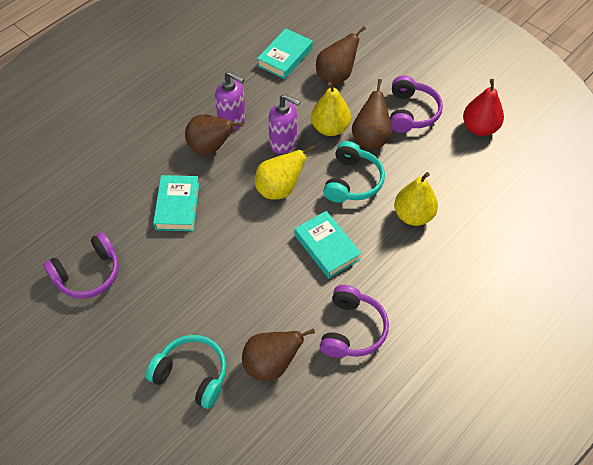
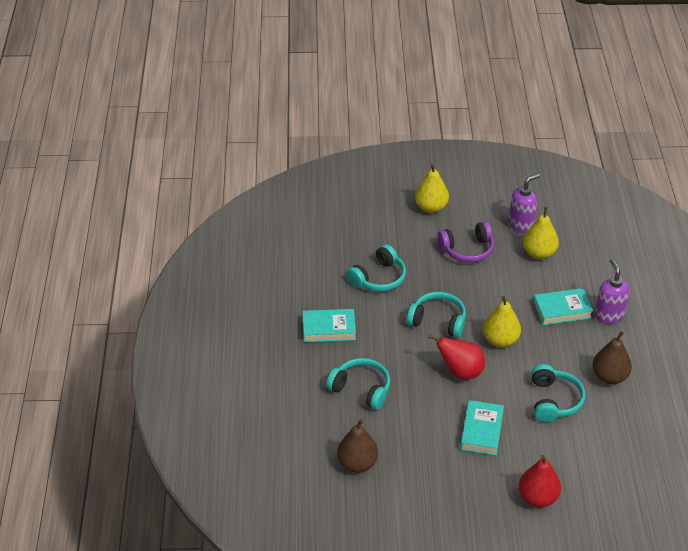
brown pear: 4 -> 2
purple headphones: 3 -> 1
red pear: 1 -> 2
turquoise headphones: 2 -> 4

